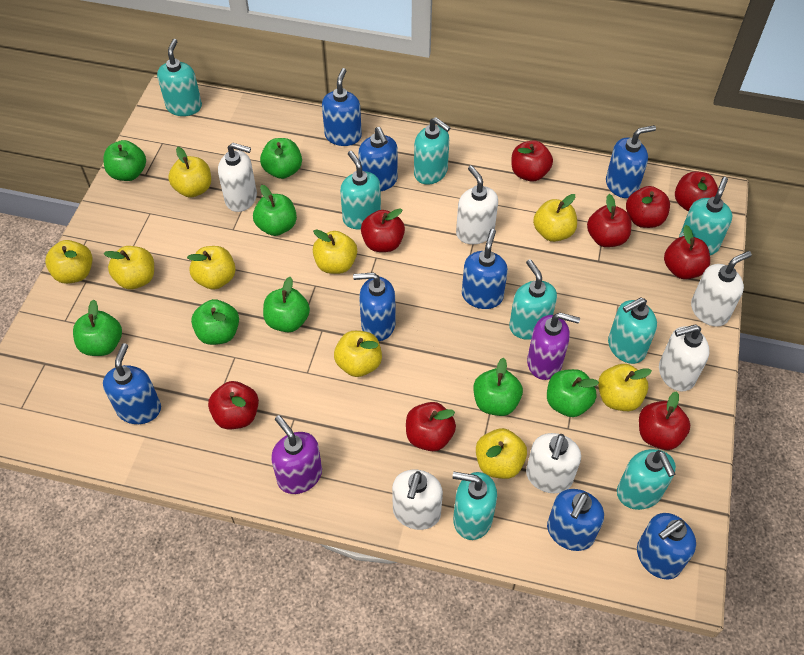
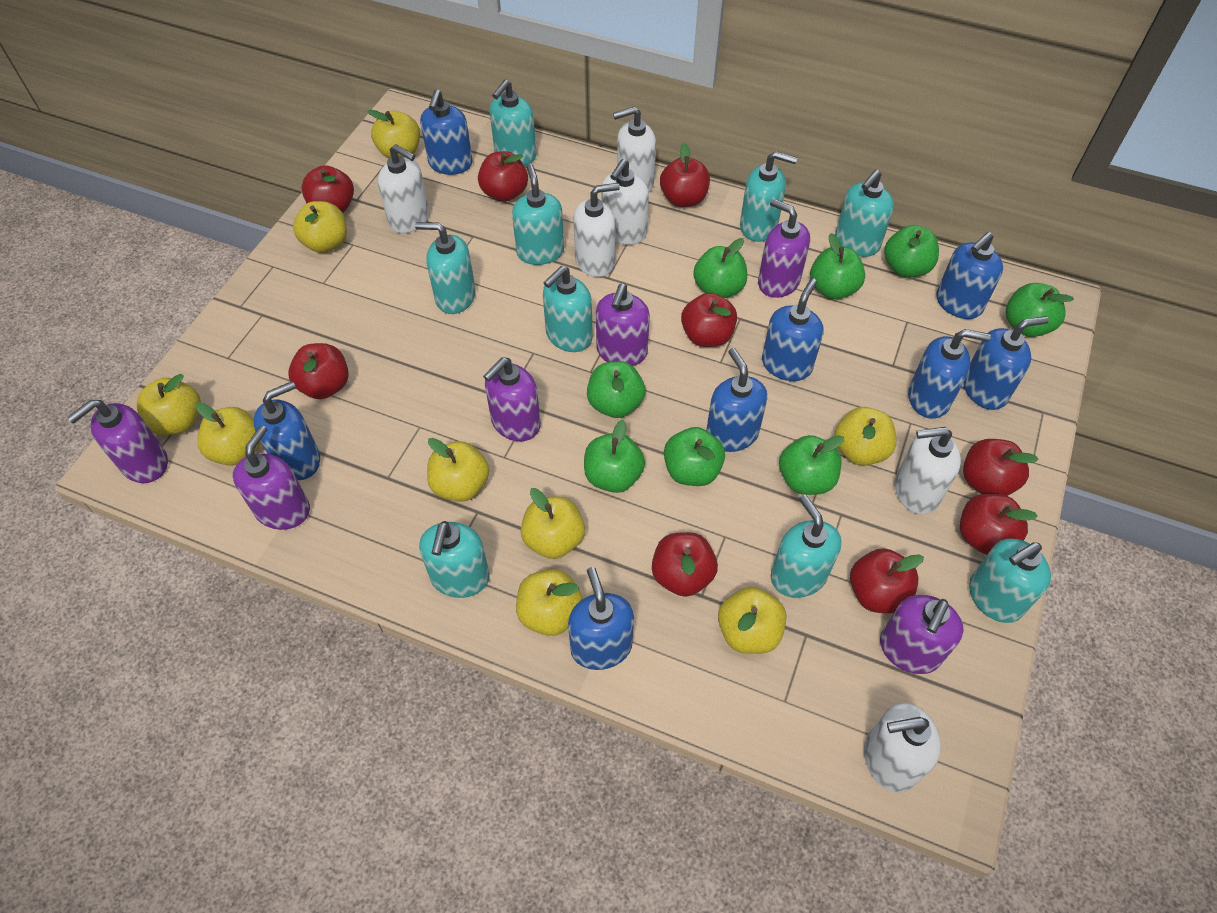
purple soap dispenser: 2 -> 6
turquoise soap dispenser: 8 -> 9

